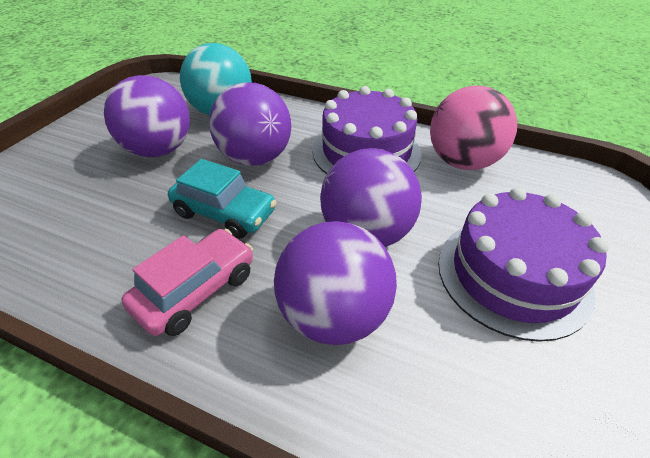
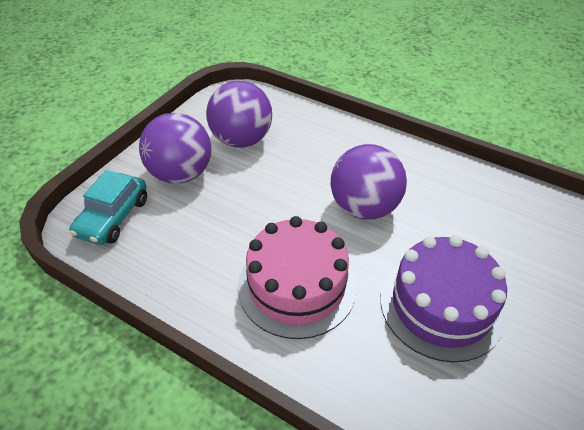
pink ball: 1 -> 0
pink cake: 0 -> 1
pink car: 1 -> 0
purple ball: 4 -> 3
purple cake: 2 -> 1
turquoise ball: 1 -> 0

